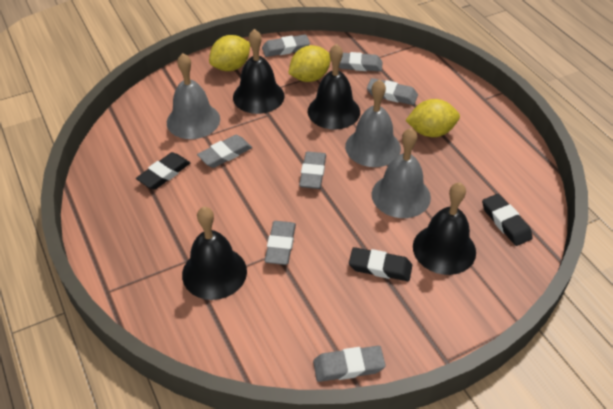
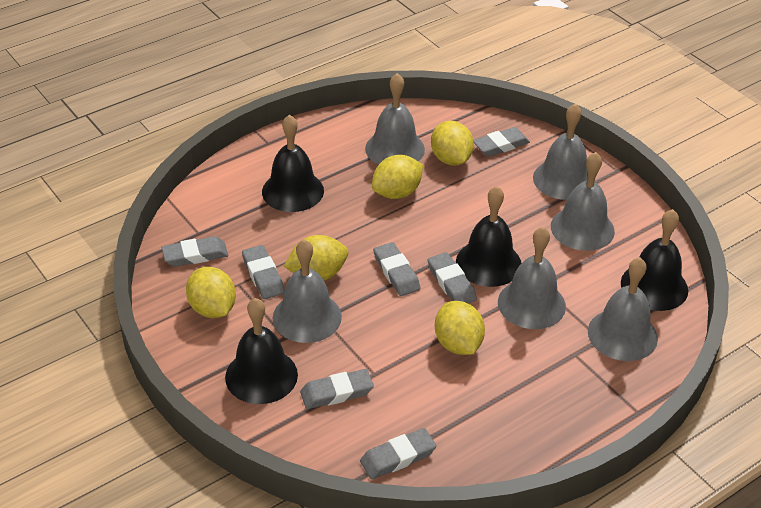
black eraser: 3 -> 0
grey bell: 3 -> 6
yellow lemon: 3 -> 5

